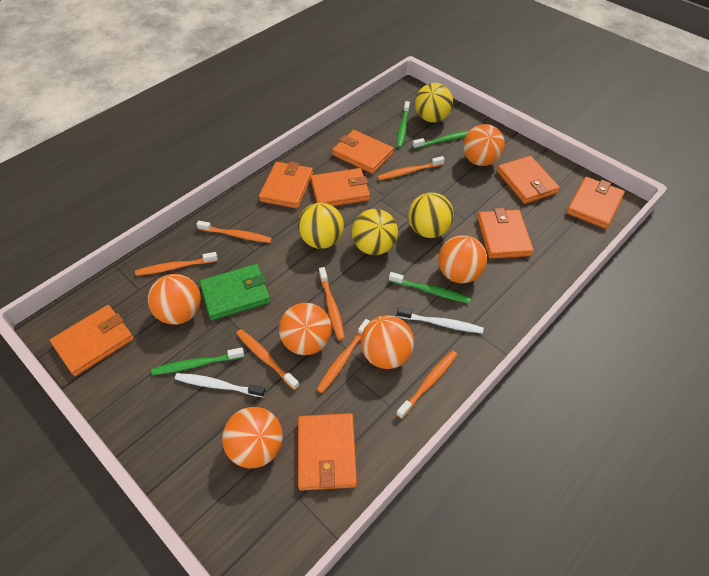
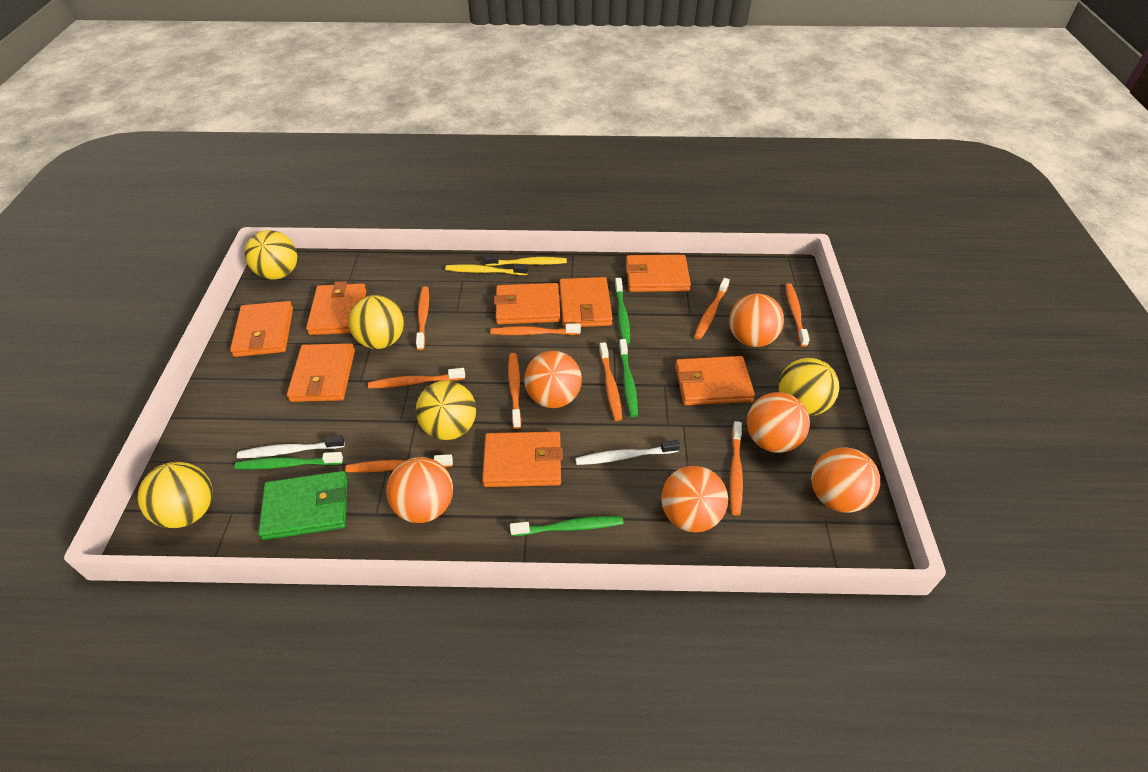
orange toothbrush: 7 -> 9
yellow ball: 4 -> 5
yellow toothbrush: 0 -> 2

